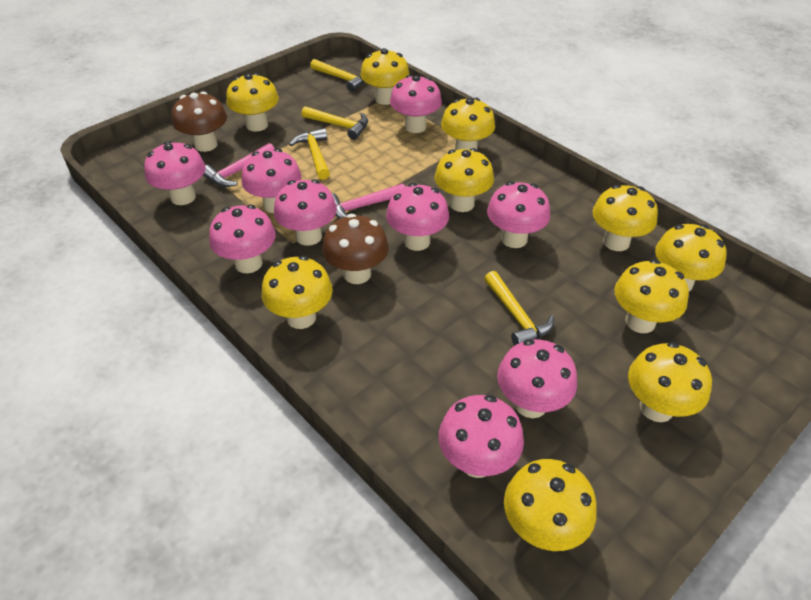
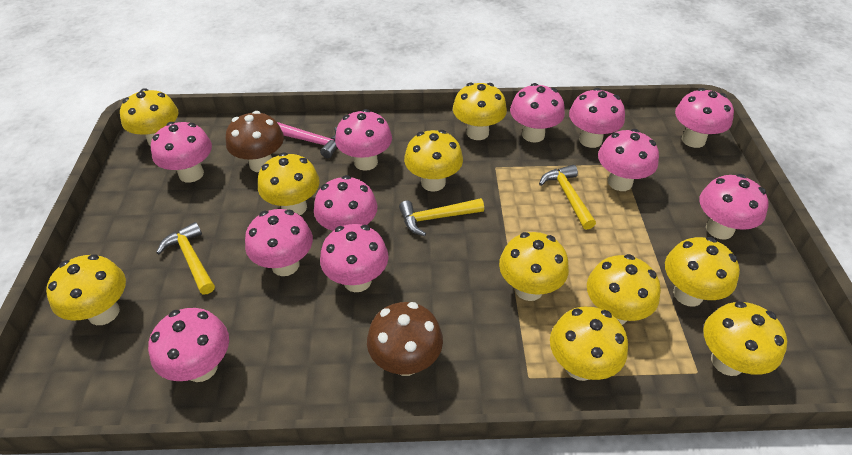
pink hammer: 2 -> 1
pink mushroom: 9 -> 11
yellow hammer: 4 -> 3

